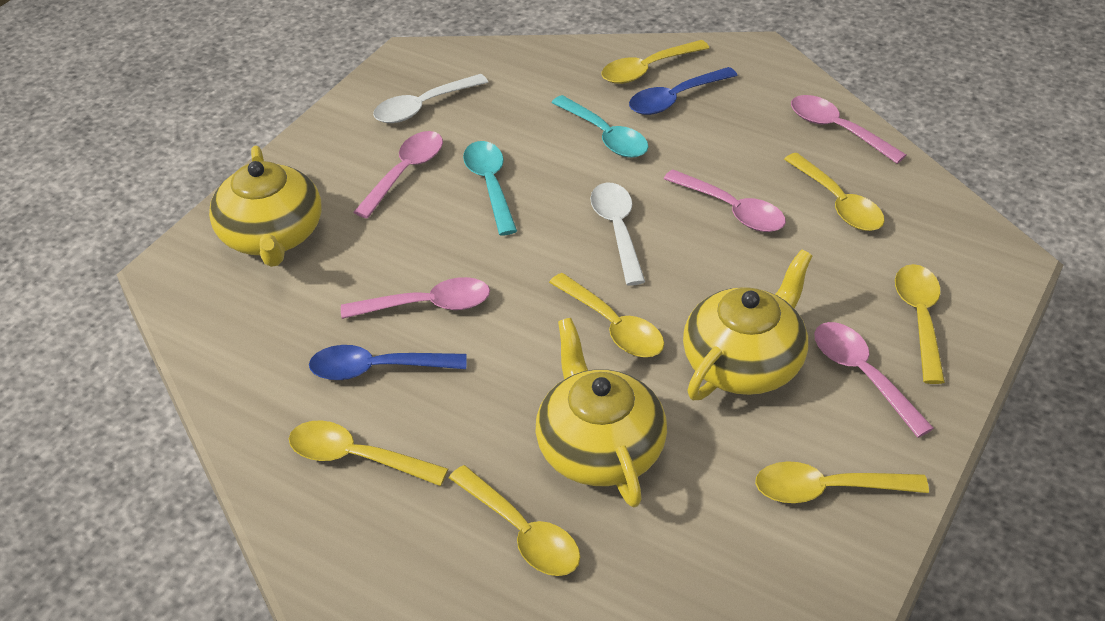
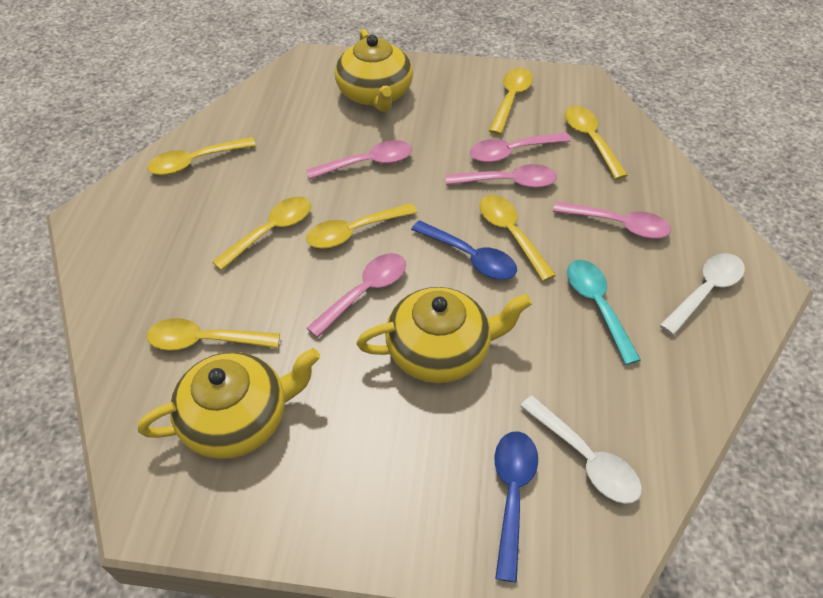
turquoise spoon: 2 -> 1

